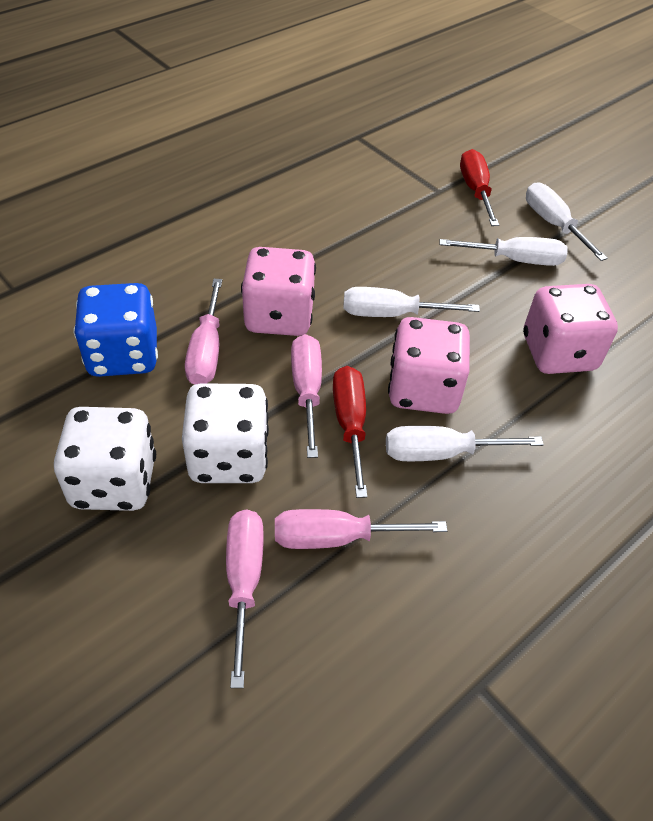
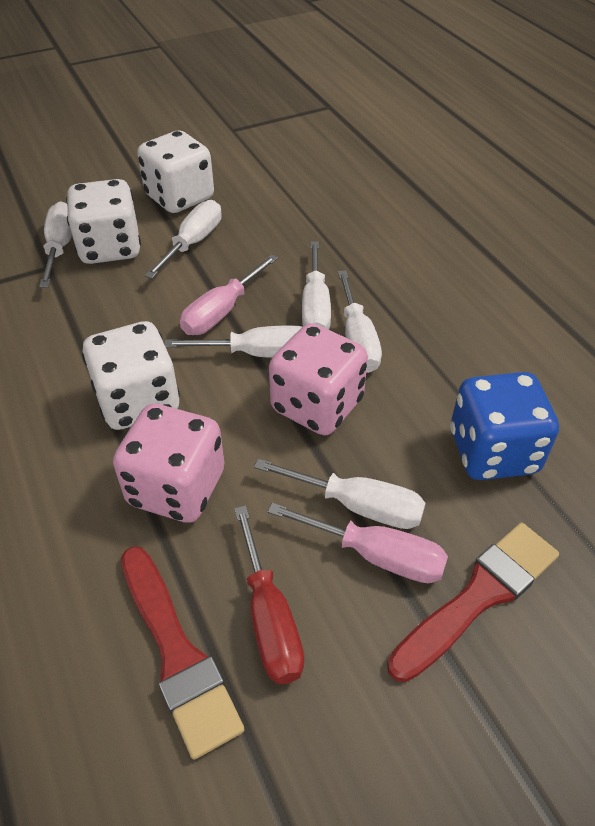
pink dice: 3 -> 2
pink screwdriver: 4 -> 2
red brush: 0 -> 2
red screwdriver: 2 -> 1
white dice: 2 -> 3
white screwdriver: 4 -> 6

